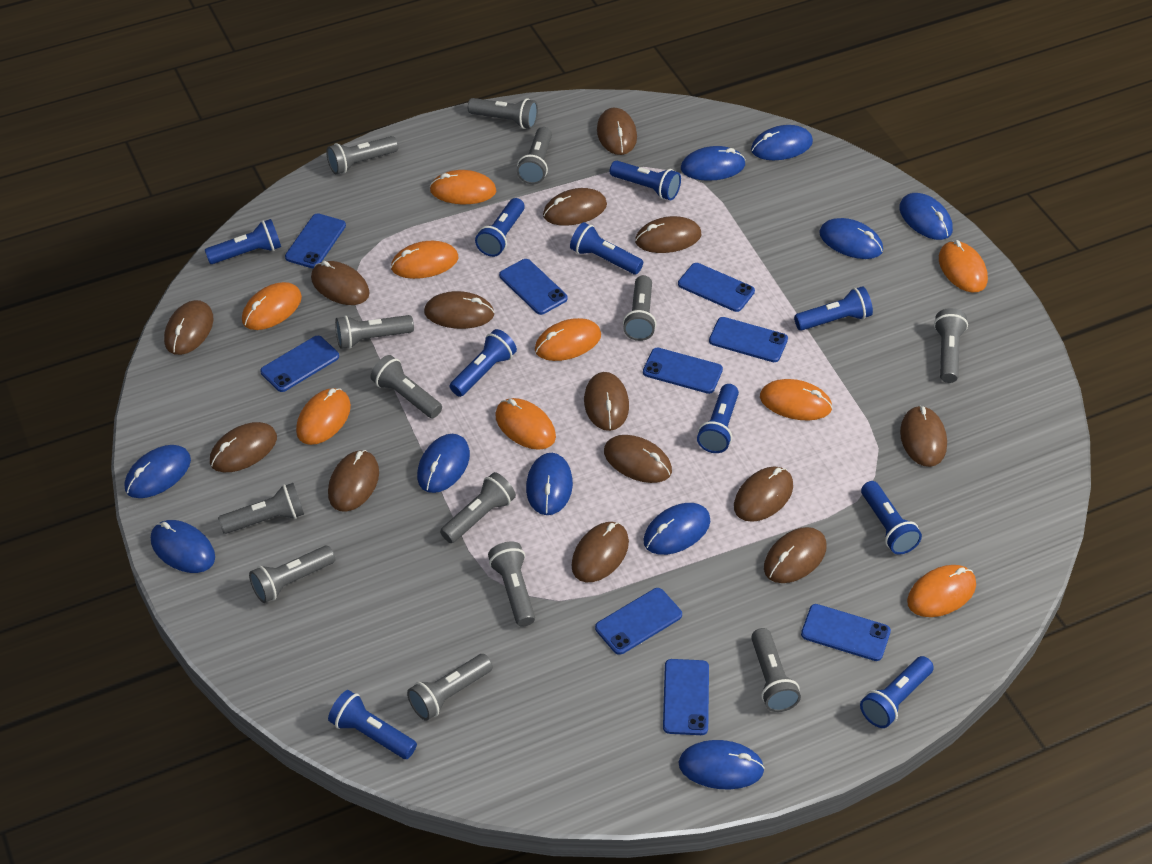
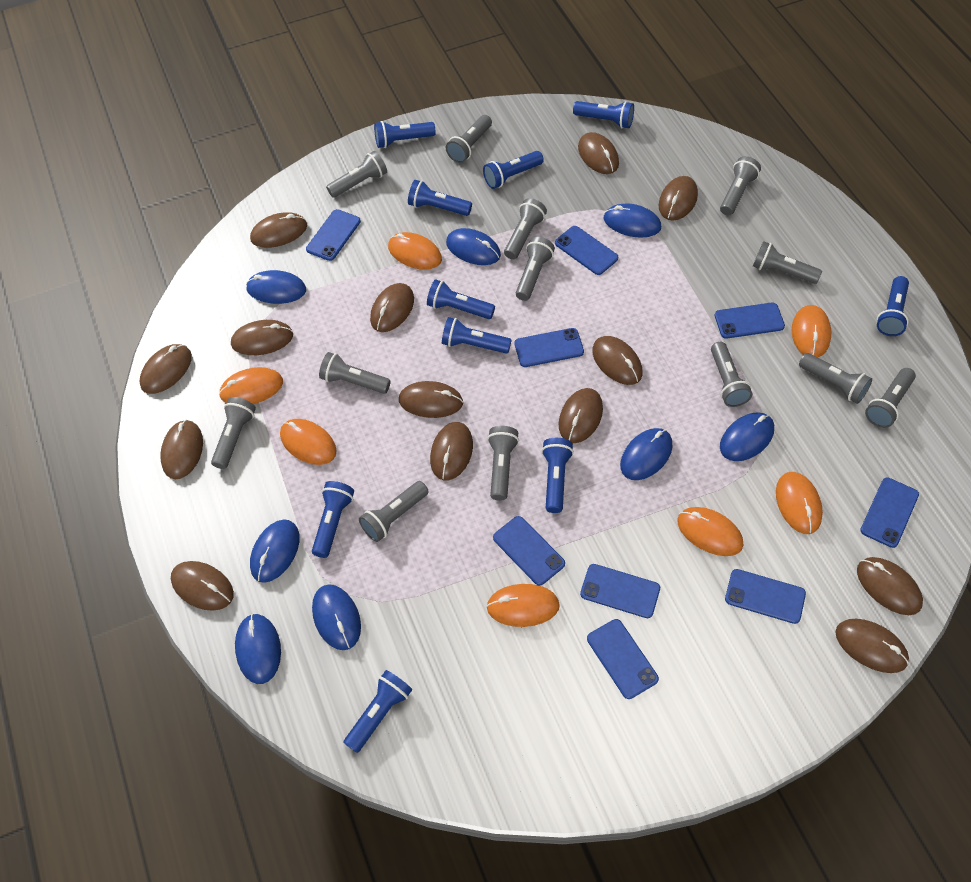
blue mouse: 10 -> 8
orange mouse: 9 -> 7

